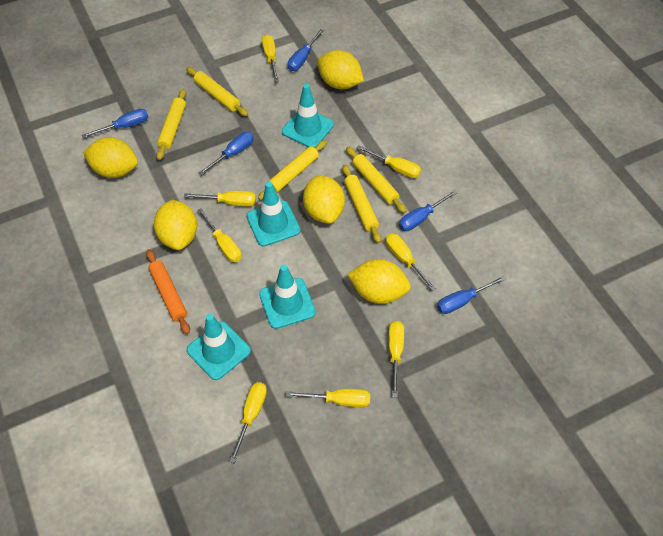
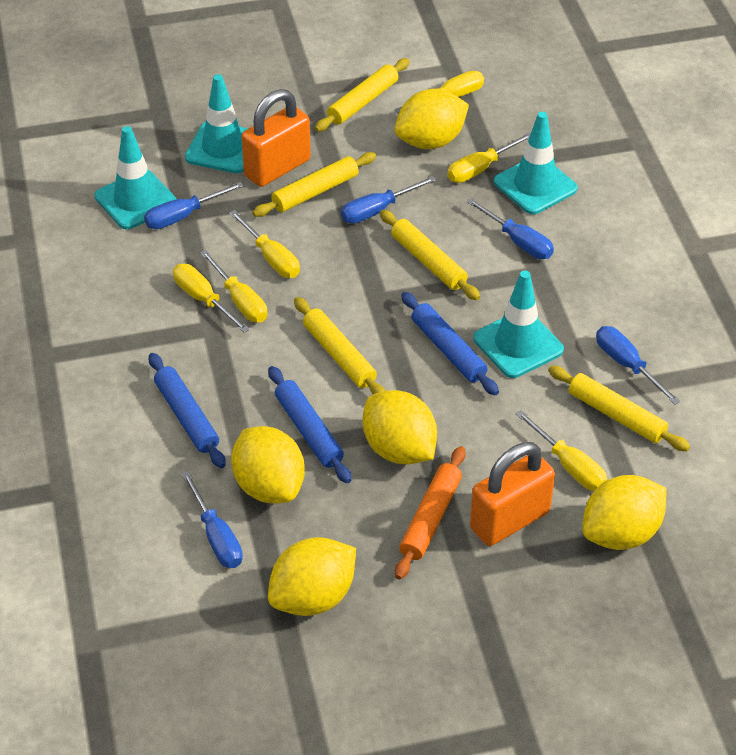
blue rolling pin: 0 -> 3
orange padlock: 0 -> 2
yellow screwdriver: 8 -> 6

